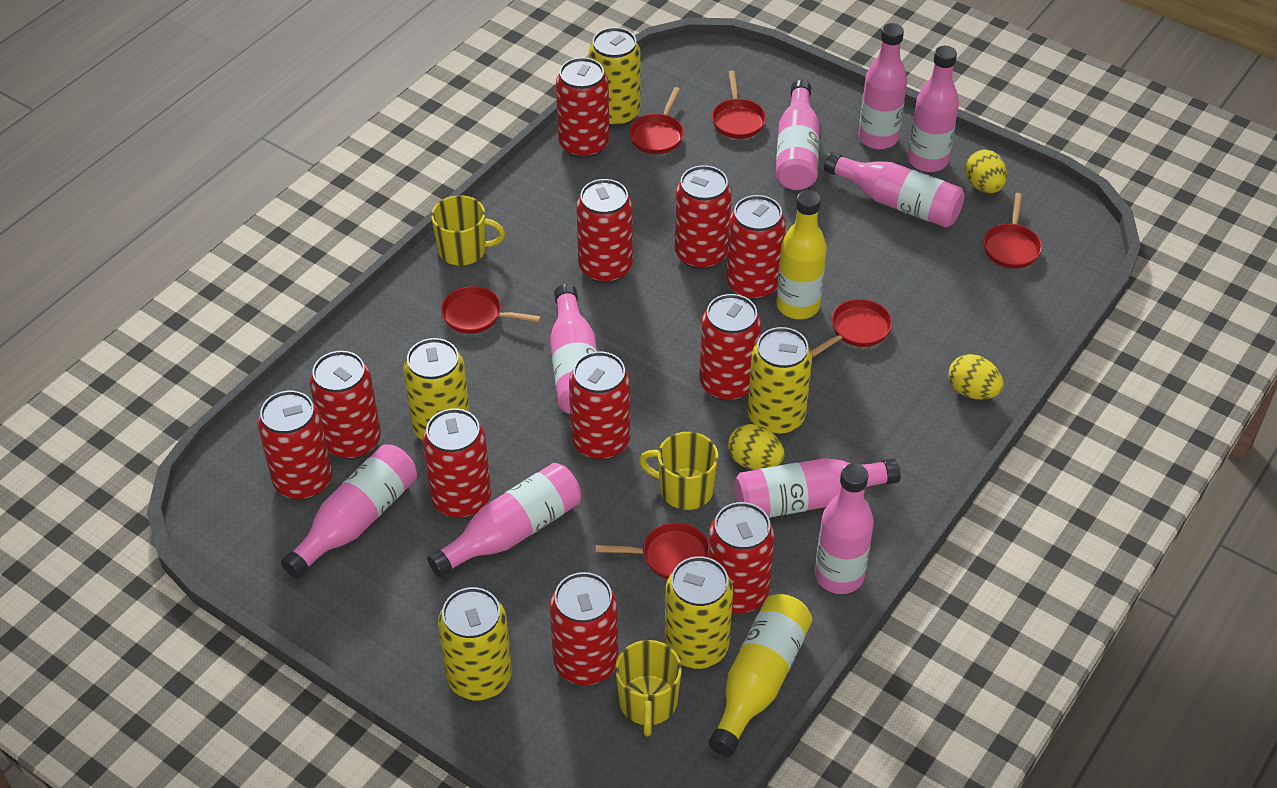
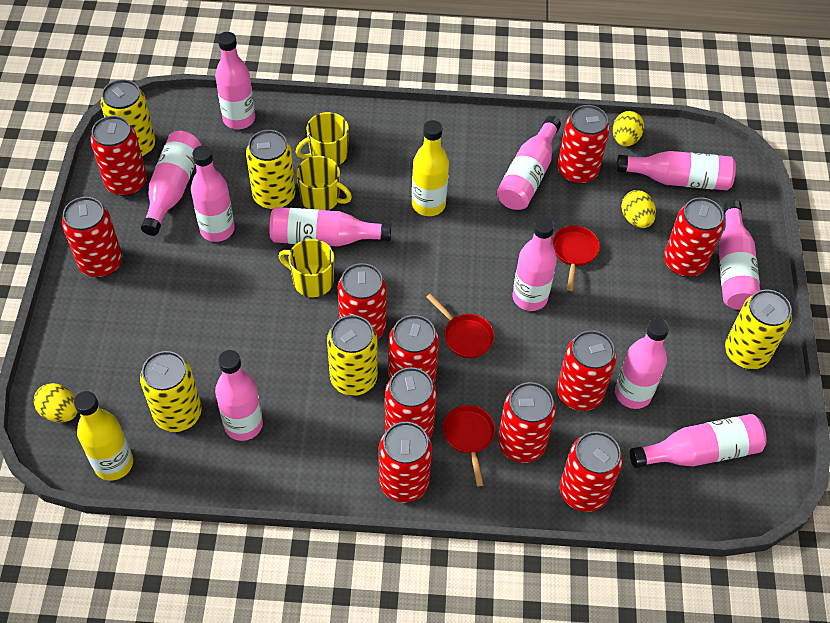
pink bottle: 9 -> 11
red pan: 6 -> 3

